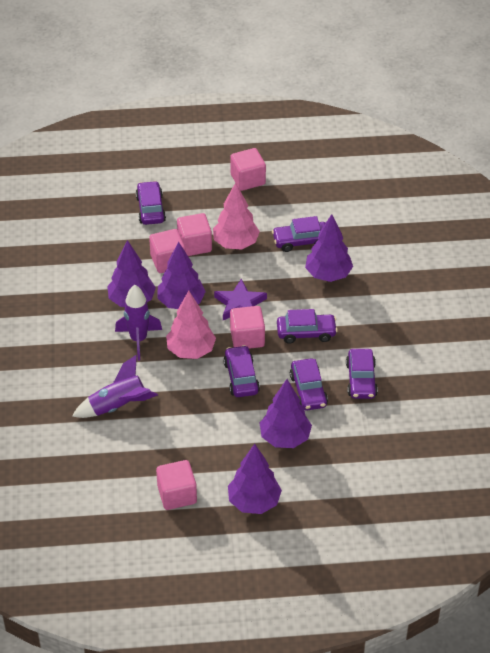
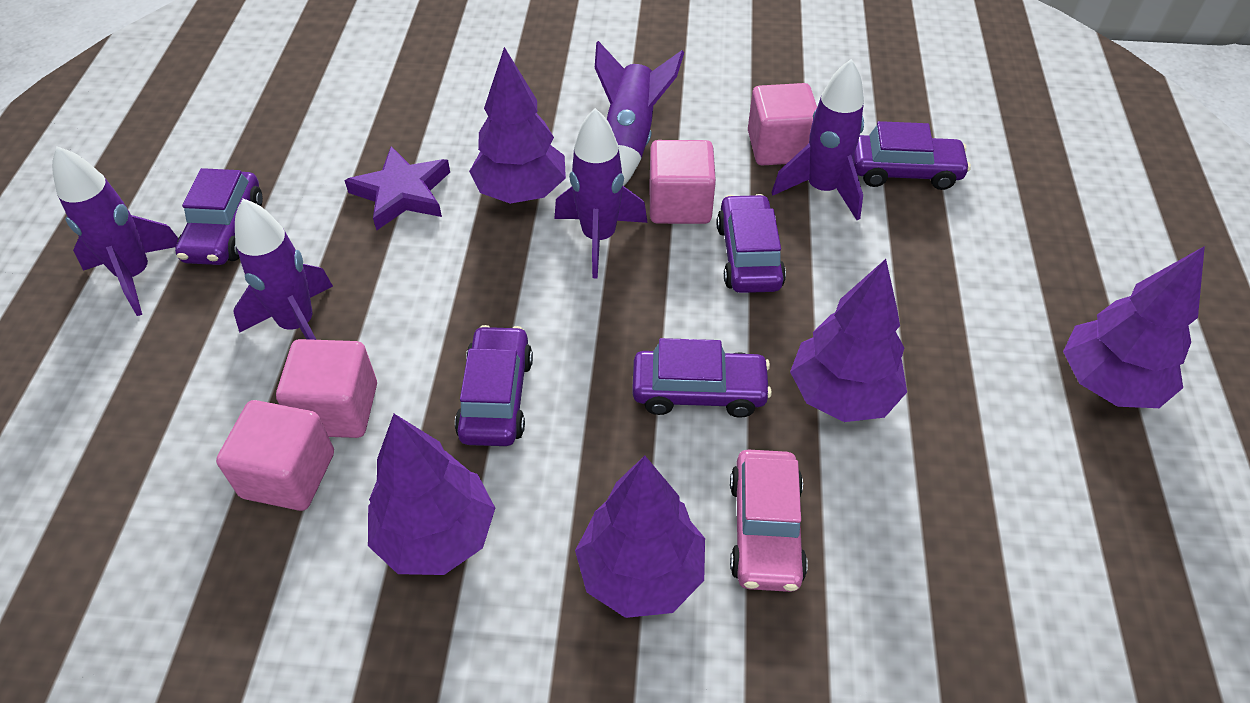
pink car: 0 -> 1
pink cube: 5 -> 4
pink tree: 2 -> 0
purple car: 6 -> 5
purple rocket: 2 -> 5

